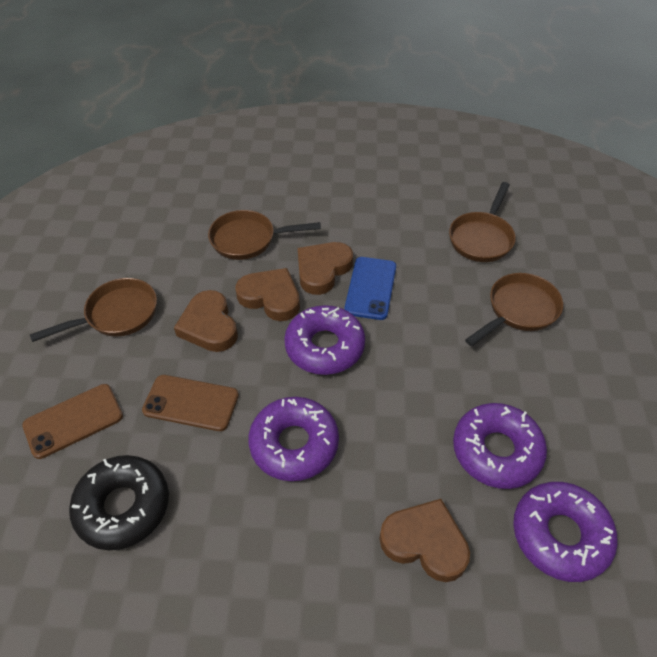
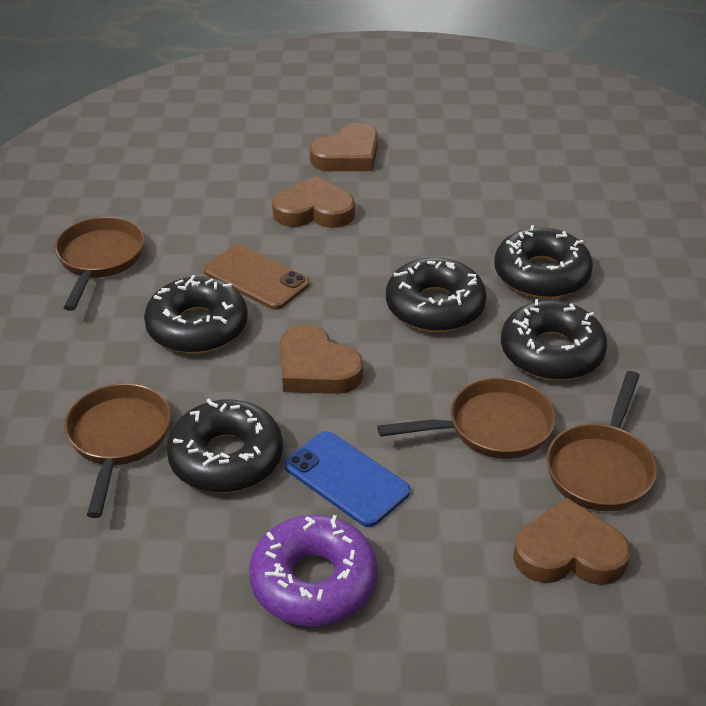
black donut: 1 -> 5
brown phone: 2 -> 1
purple donut: 4 -> 1

